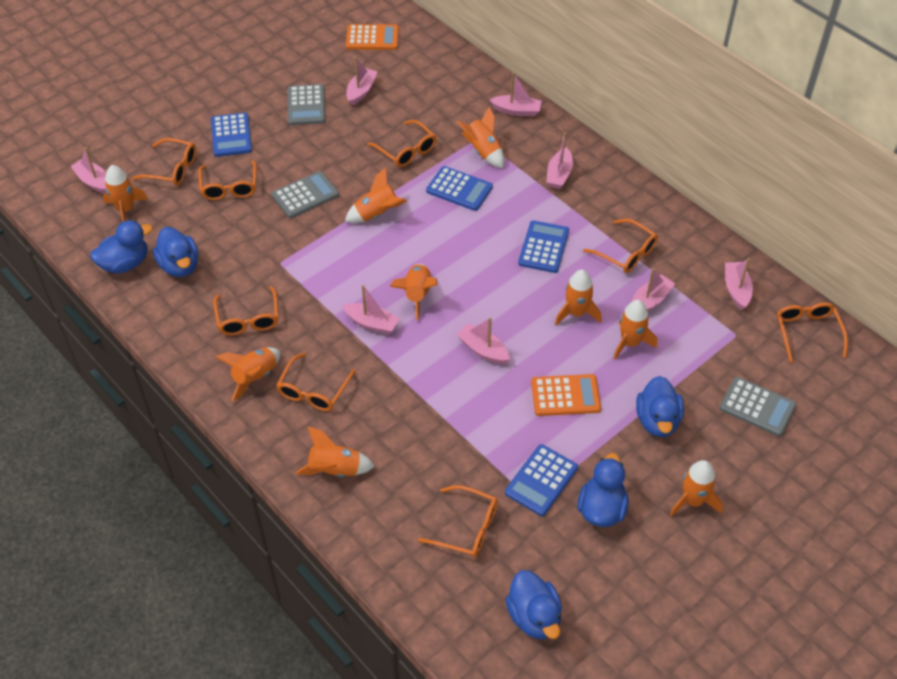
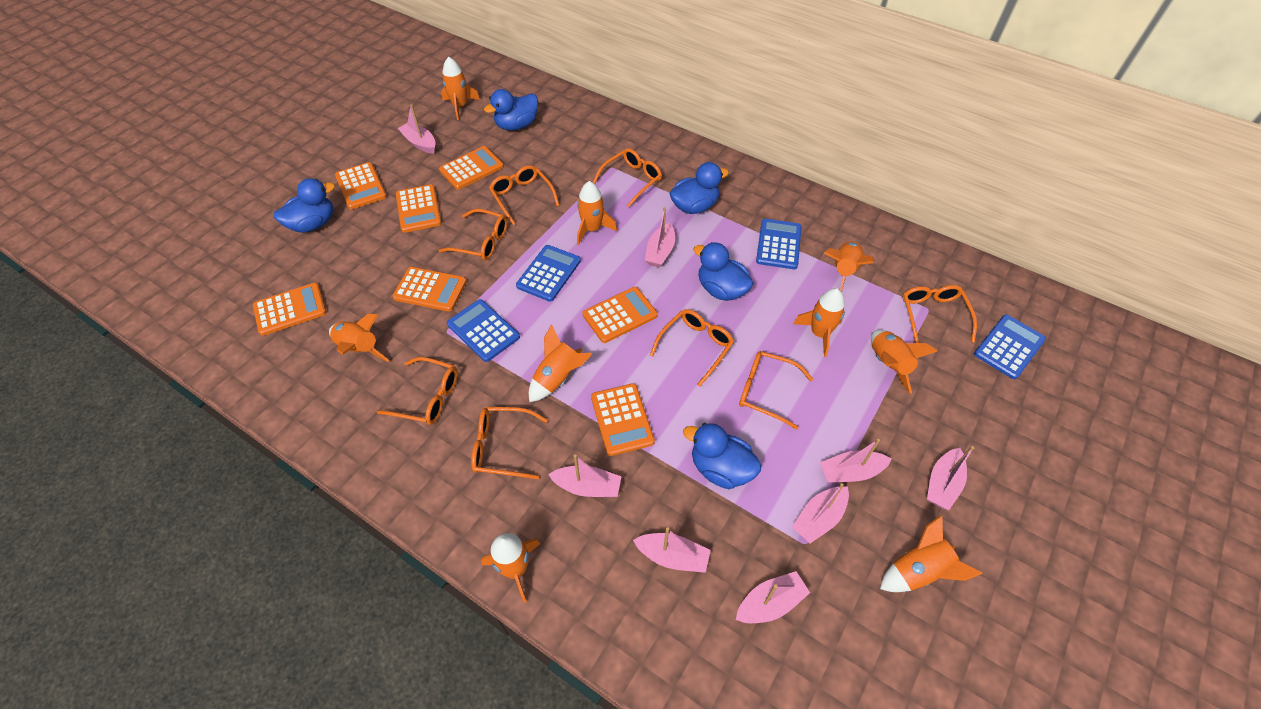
grey calculator: 3 -> 0
orange calculator: 2 -> 7

